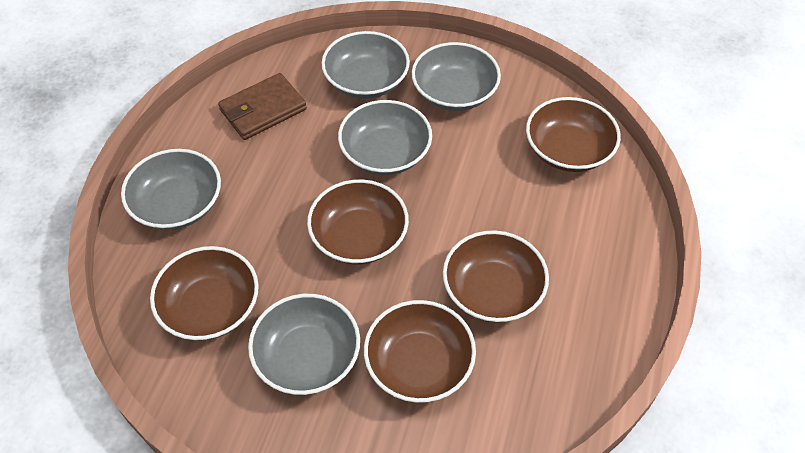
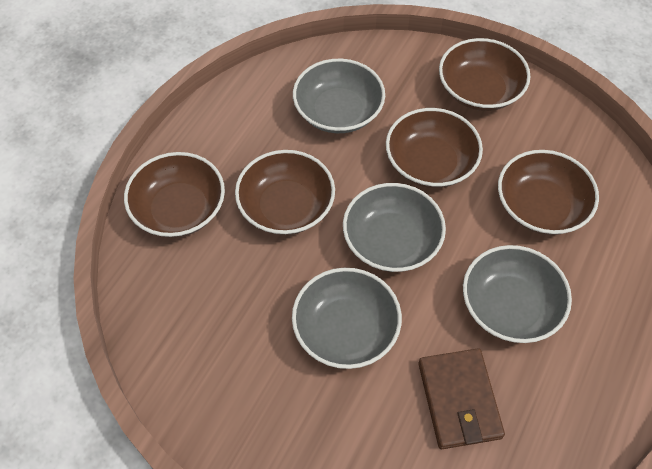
grey bowl: 5 -> 4

